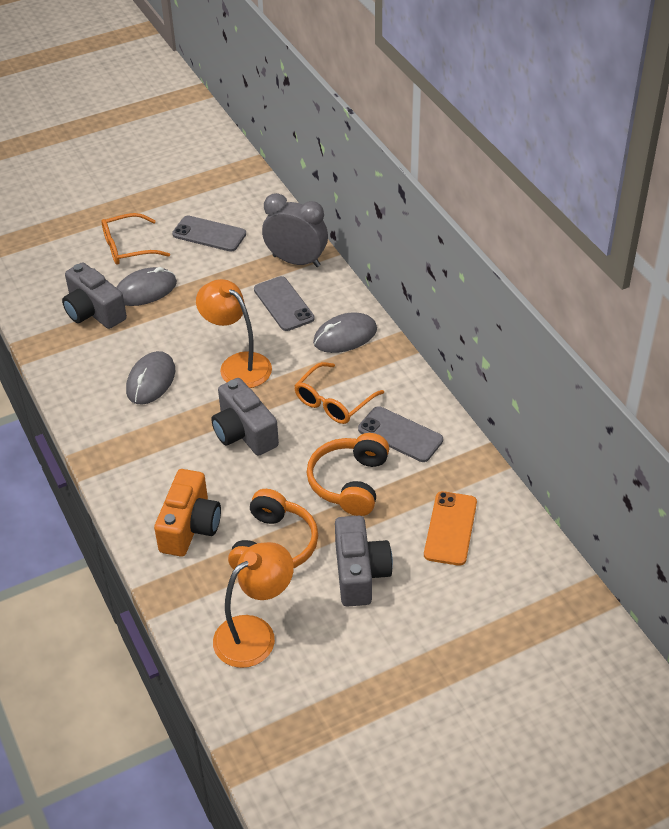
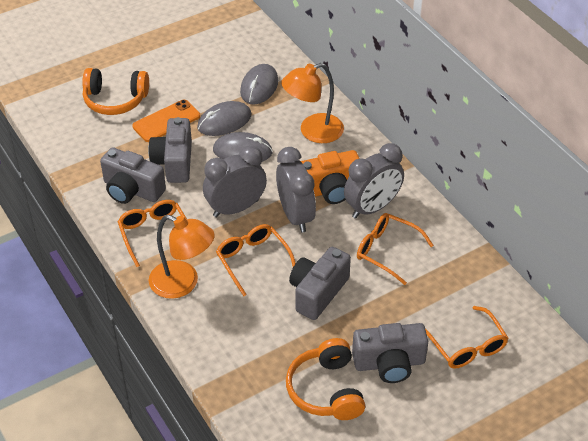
grey camera: 3 -> 4
grey clock: 1 -> 3
grey phone: 3 -> 0
orange glasses: 2 -> 4

